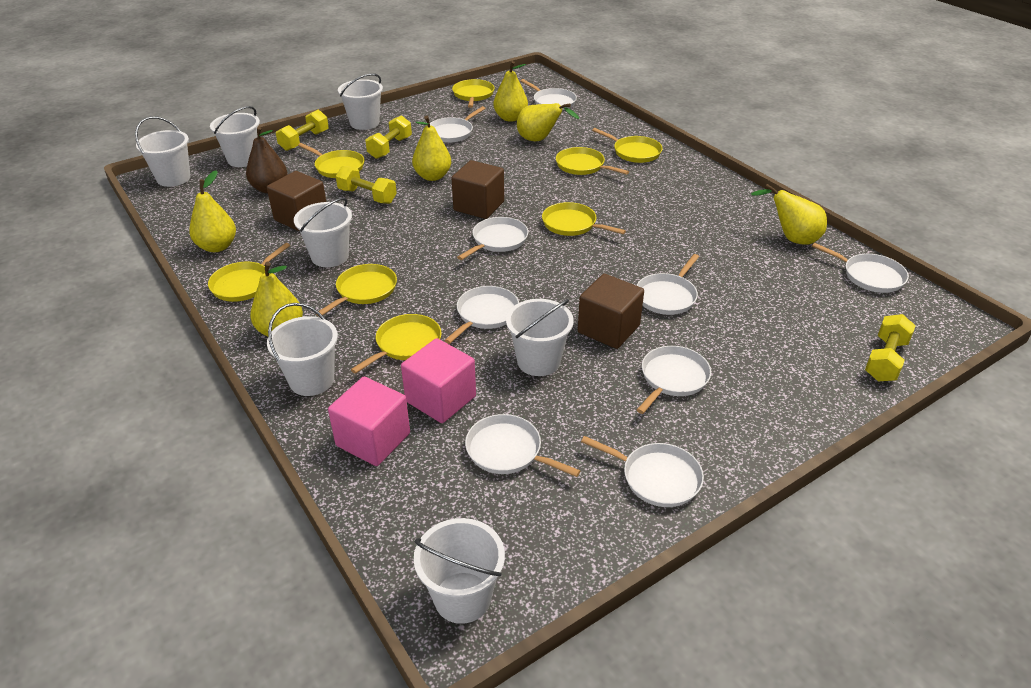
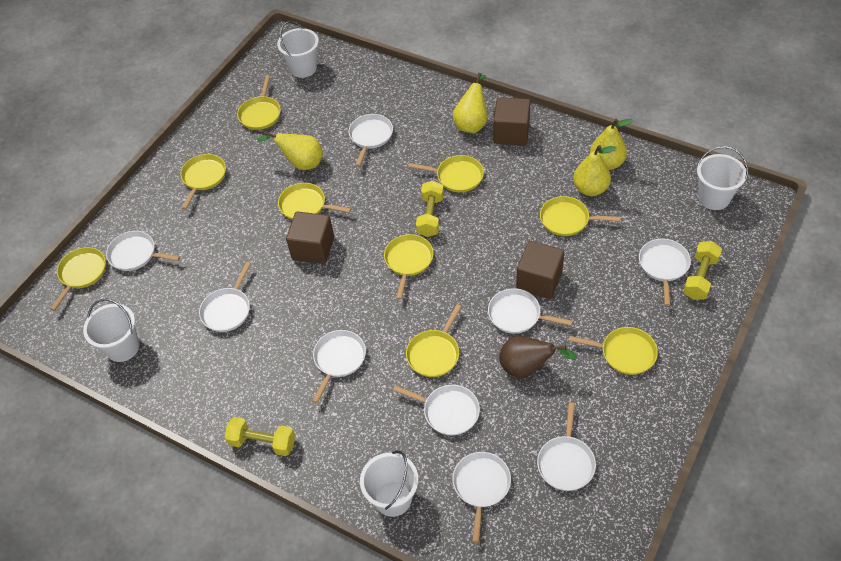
pink cube: 2 -> 0
white bucket: 7 -> 4
yellow dumbbell: 4 -> 3
yellow pan: 8 -> 9
yellow pear: 6 -> 4

